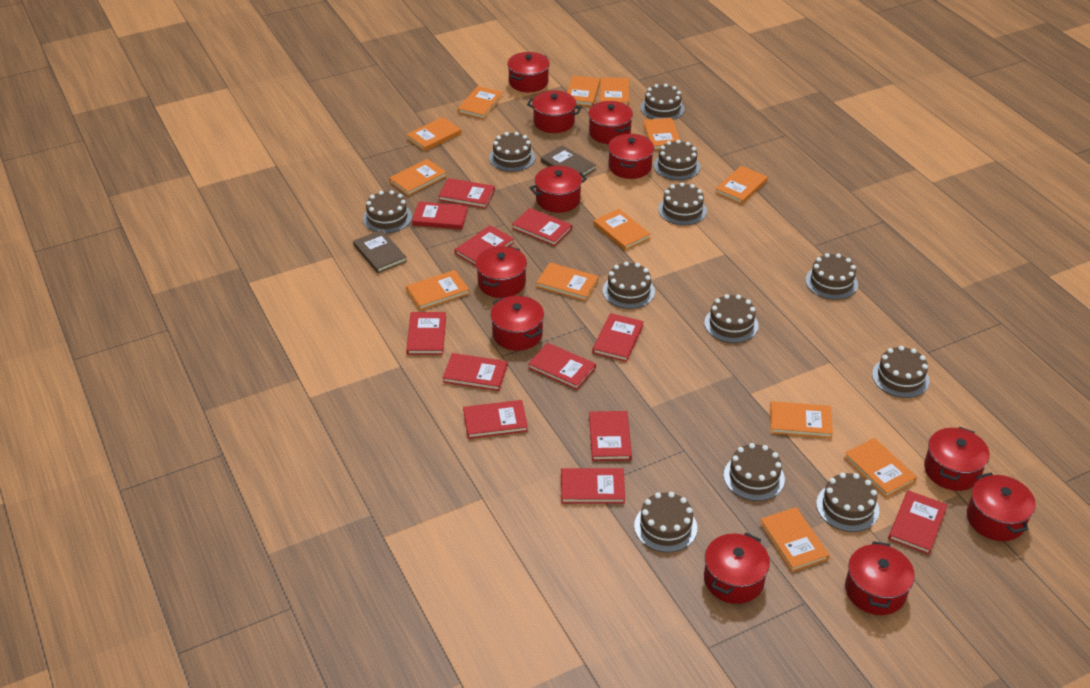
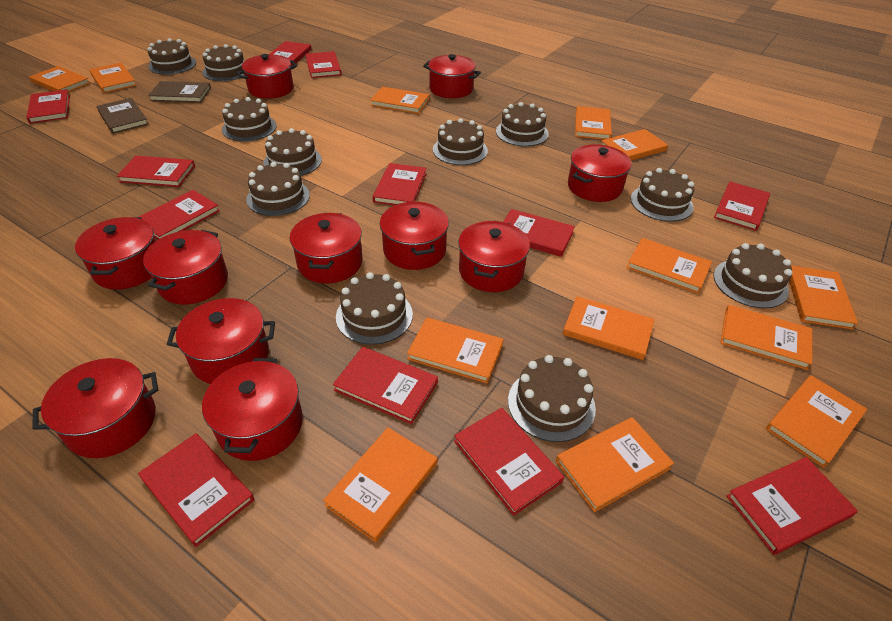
brown cake: 12 -> 11

